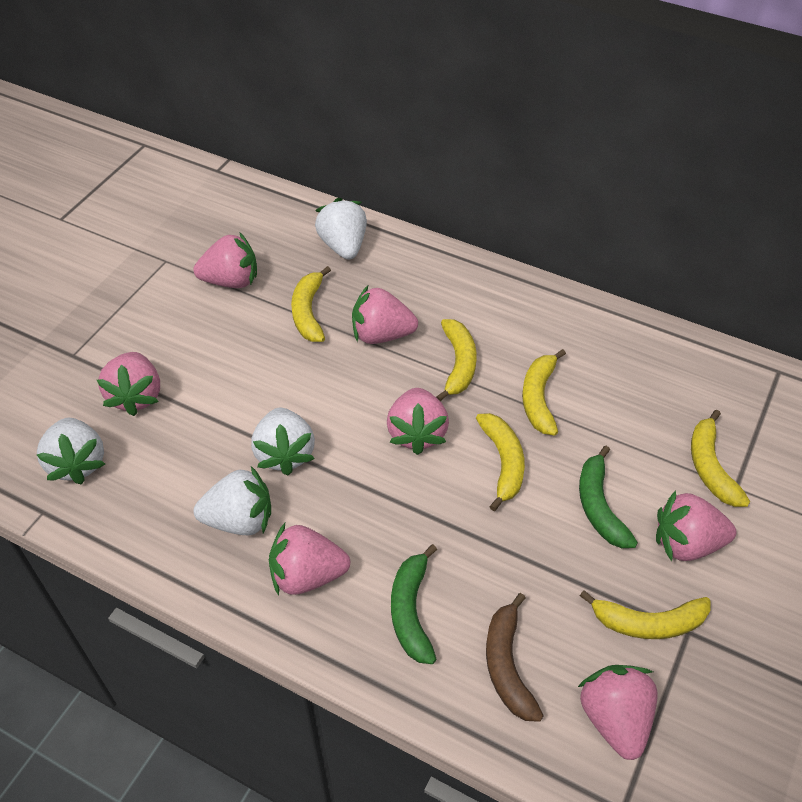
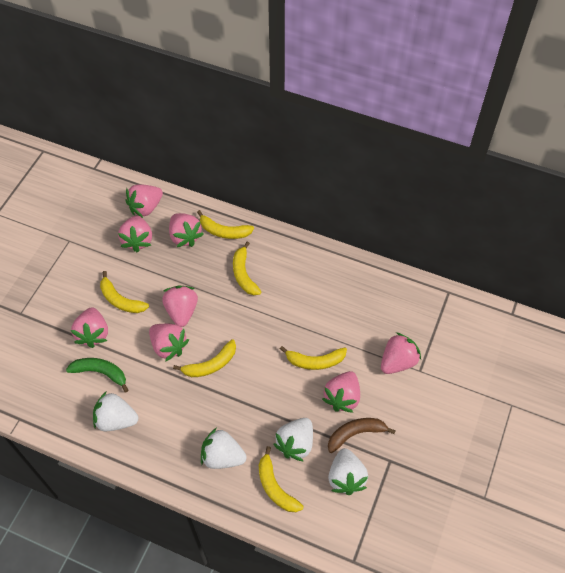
green banana: 2 -> 1
pink strawberry: 7 -> 8

